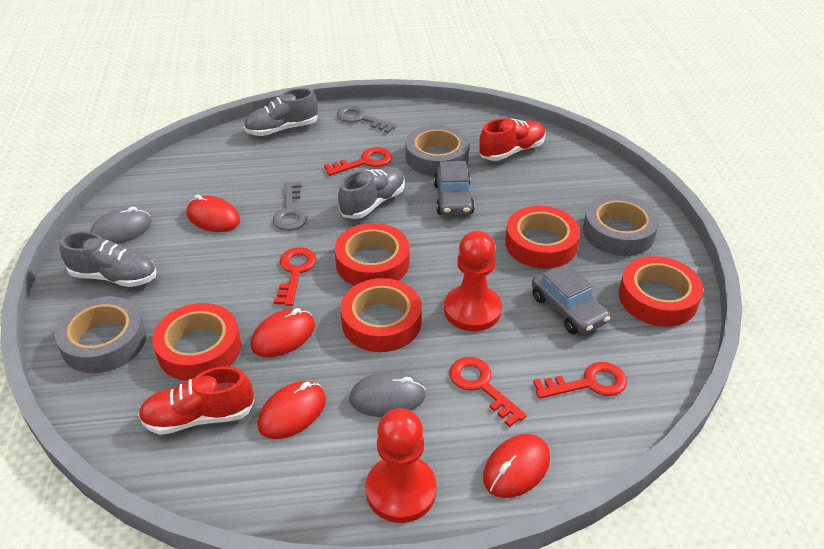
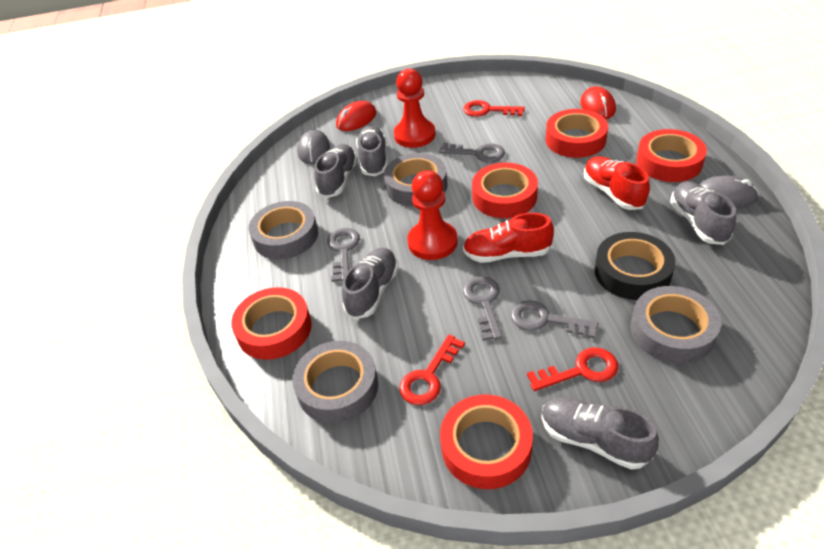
black tape: 0 -> 1
grey car: 2 -> 0
grey key: 2 -> 4
grey shoe: 3 -> 5
grey tape: 3 -> 4
red key: 4 -> 3
red mouse: 4 -> 2

